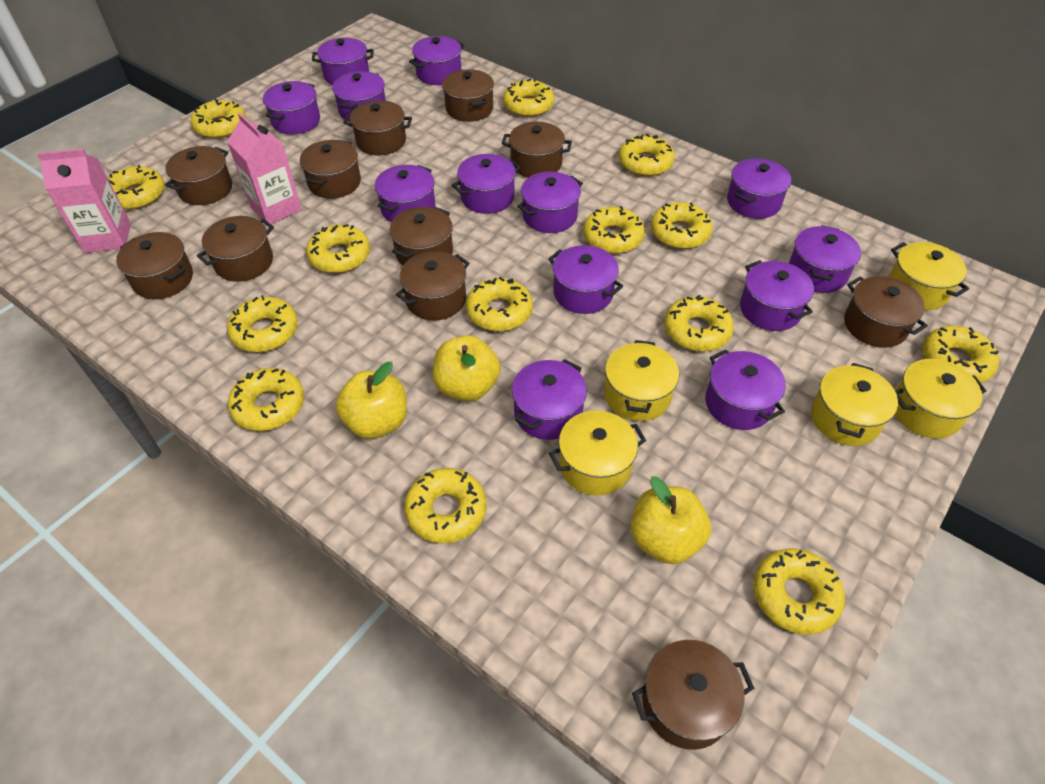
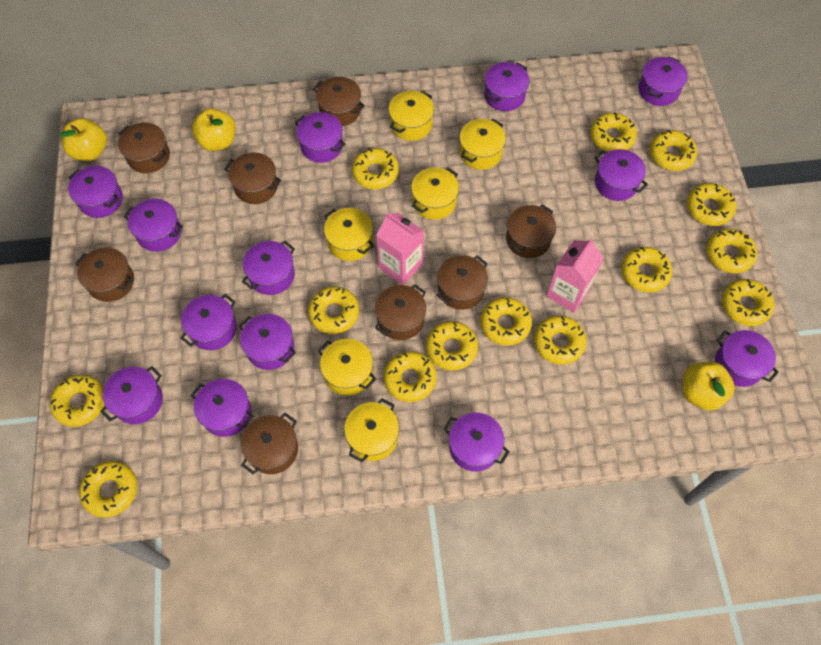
brown pot: 11 -> 8
yellow pot: 5 -> 6

